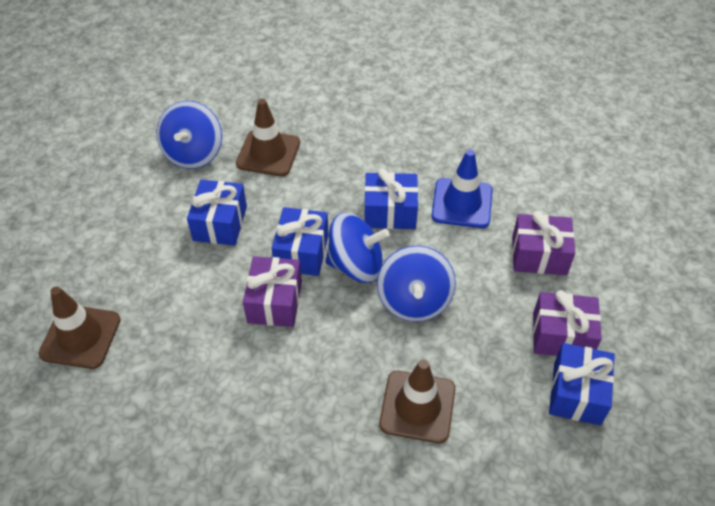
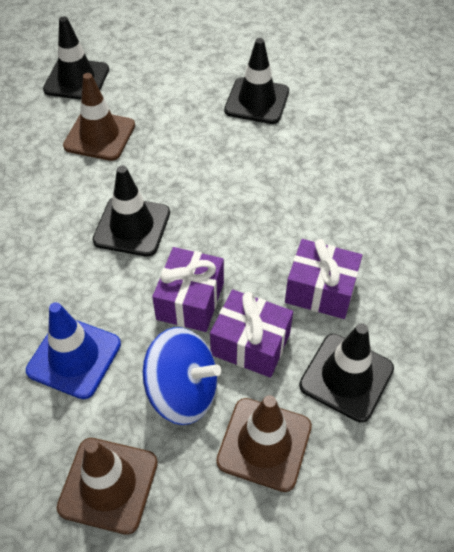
black traffic cone: 0 -> 4
blue gift: 4 -> 0
blue spinning top: 3 -> 1

